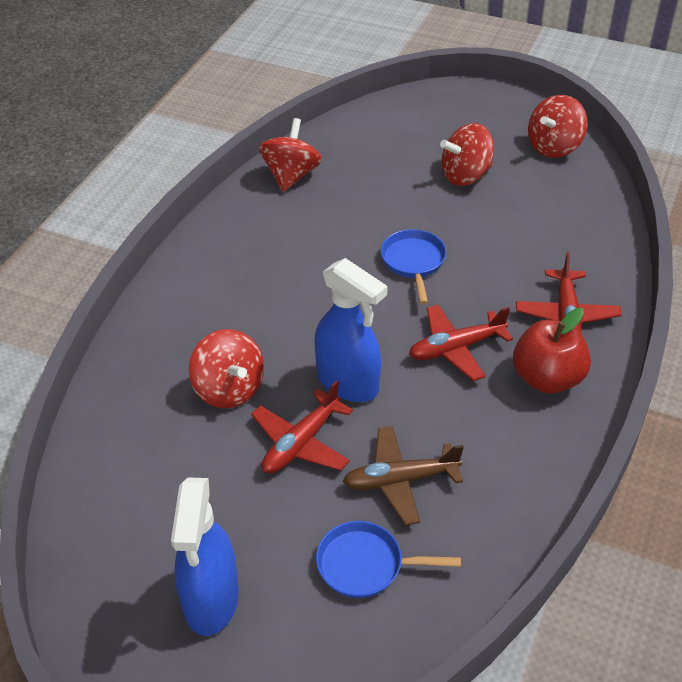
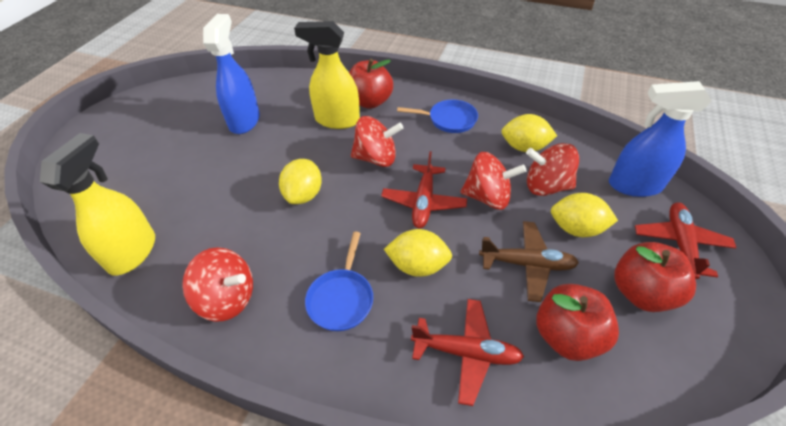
red apple: 1 -> 3
yellow lemon: 0 -> 4
yellow spray bottle: 0 -> 2

